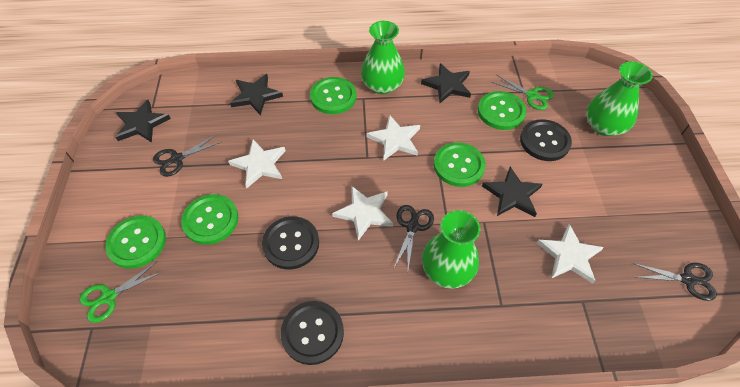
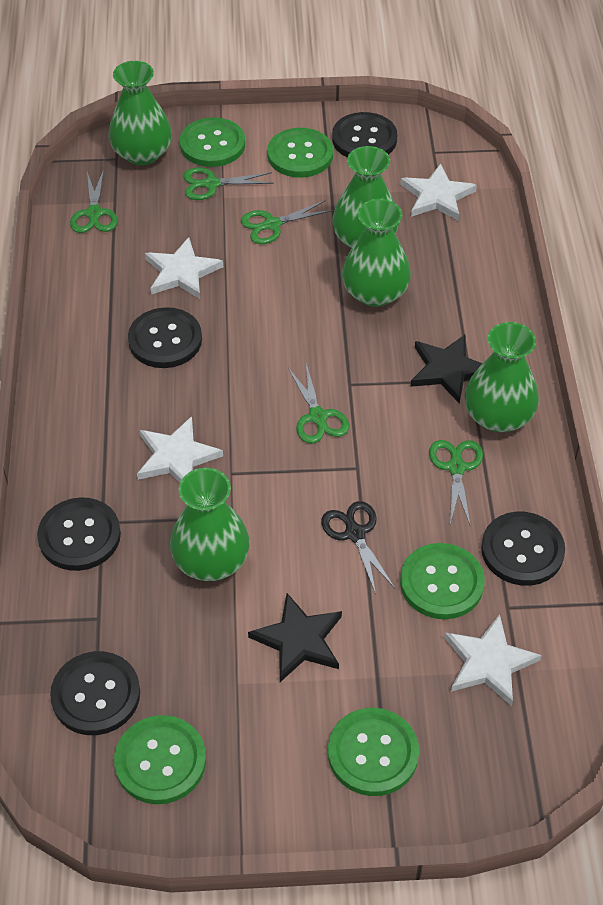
black button: 3 -> 5
black scissors: 3 -> 1
black star: 4 -> 2
green scissors: 2 -> 5
green vase: 3 -> 5

